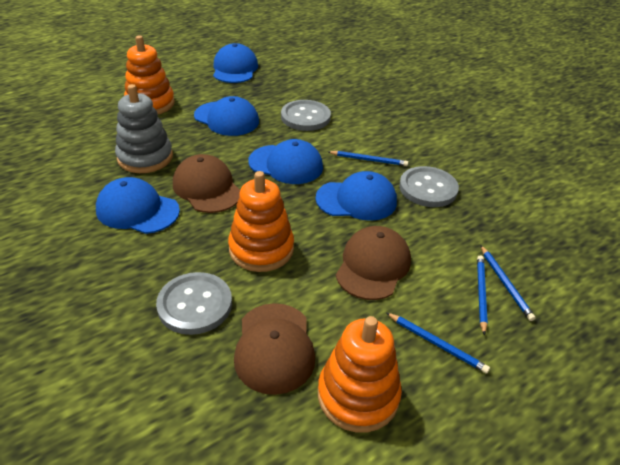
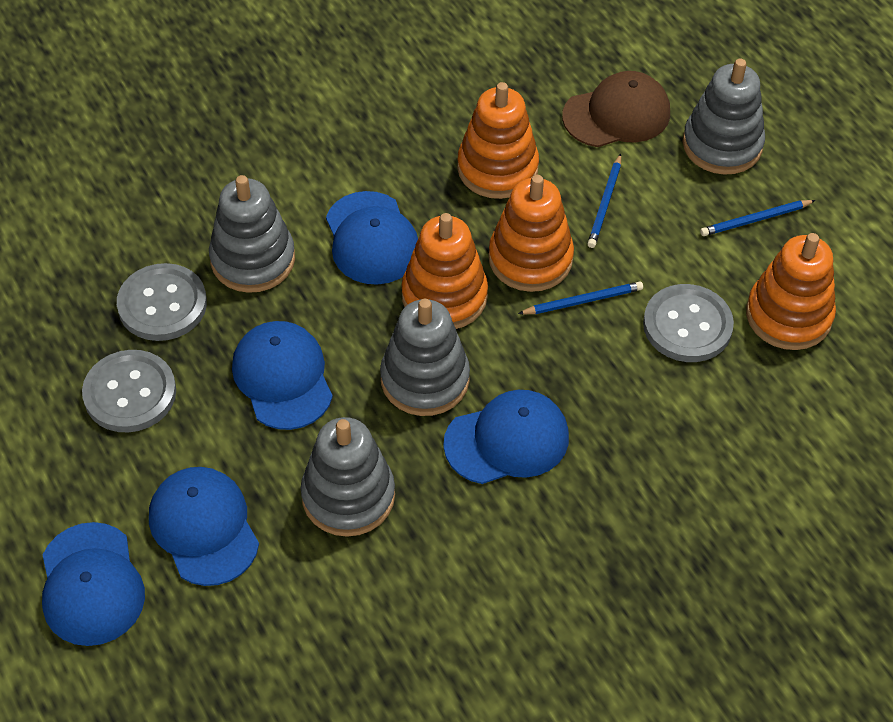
blue pencil: 4 -> 3
brown cap: 3 -> 1
grey stacking toy: 1 -> 4
orange stacking toy: 3 -> 4

